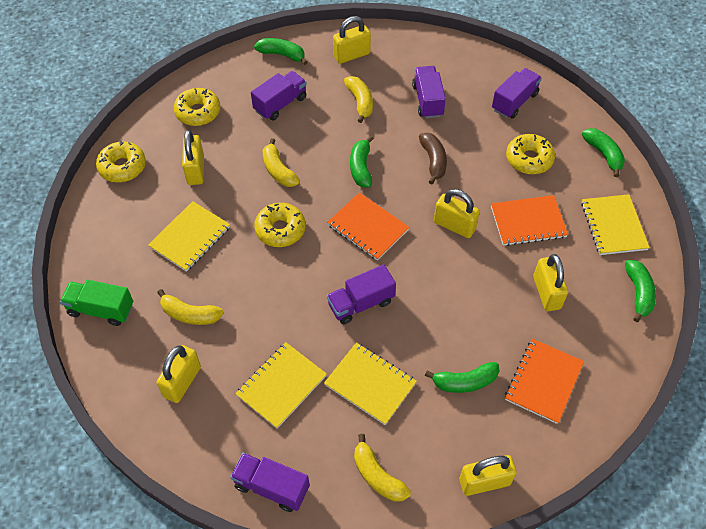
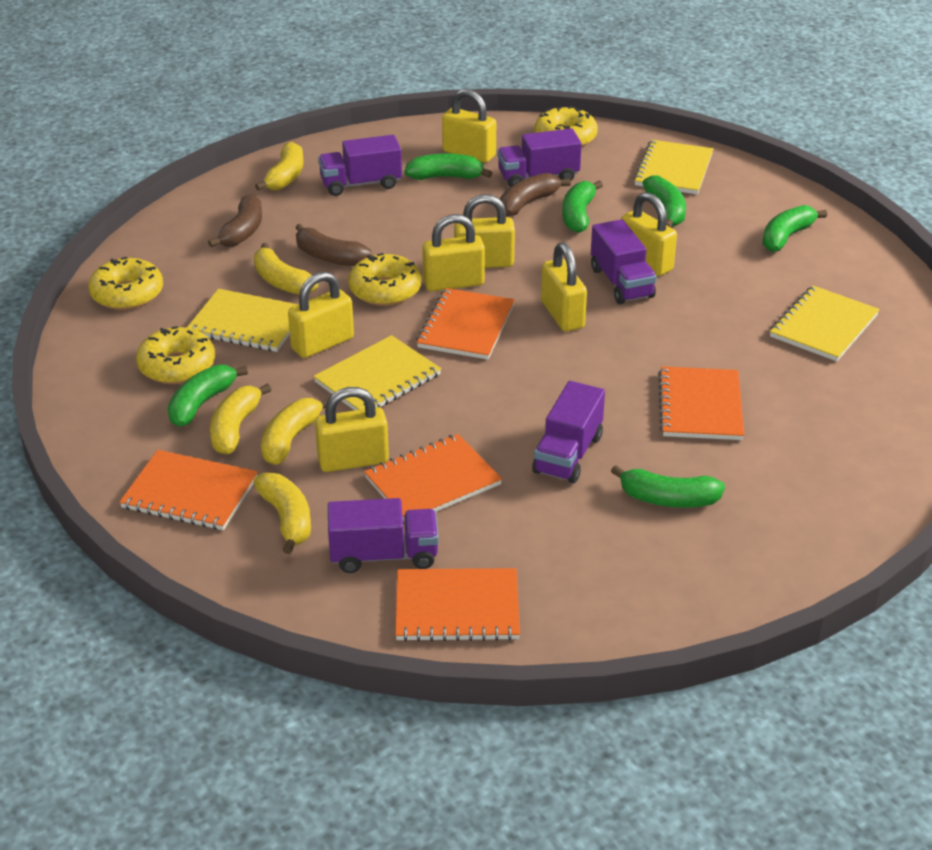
brown banana: 1 -> 3
green banana: 5 -> 6
green truck: 1 -> 0
orange notebook: 3 -> 5
yellow banana: 4 -> 5
yellow padlock: 6 -> 7

